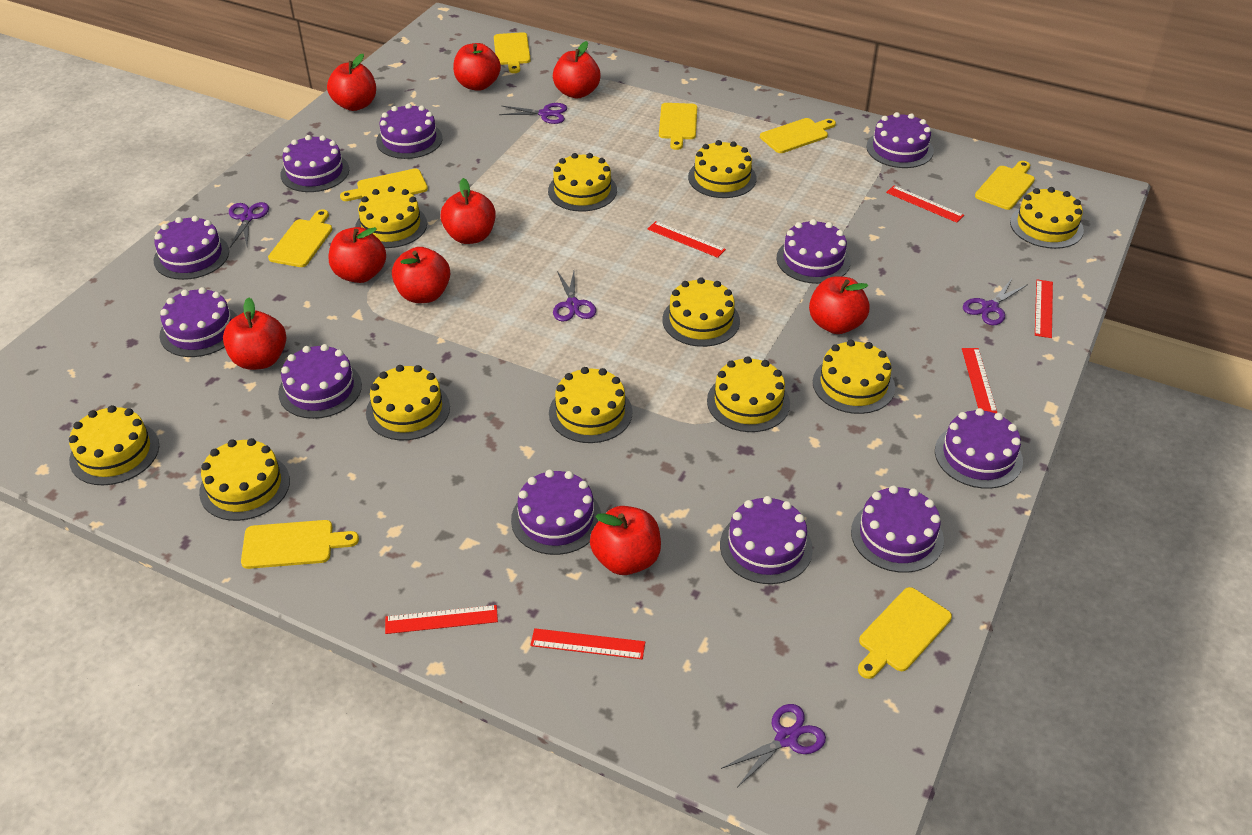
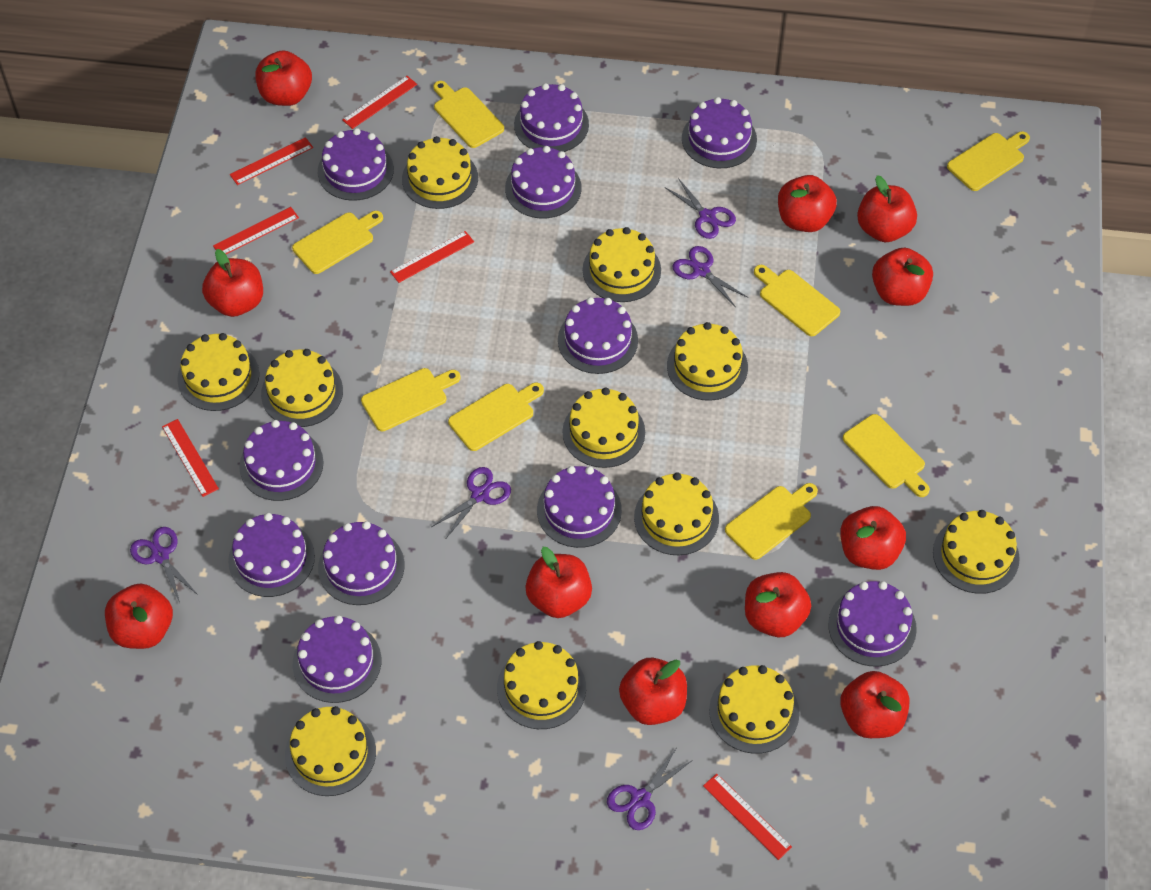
red apple: 9 -> 11

